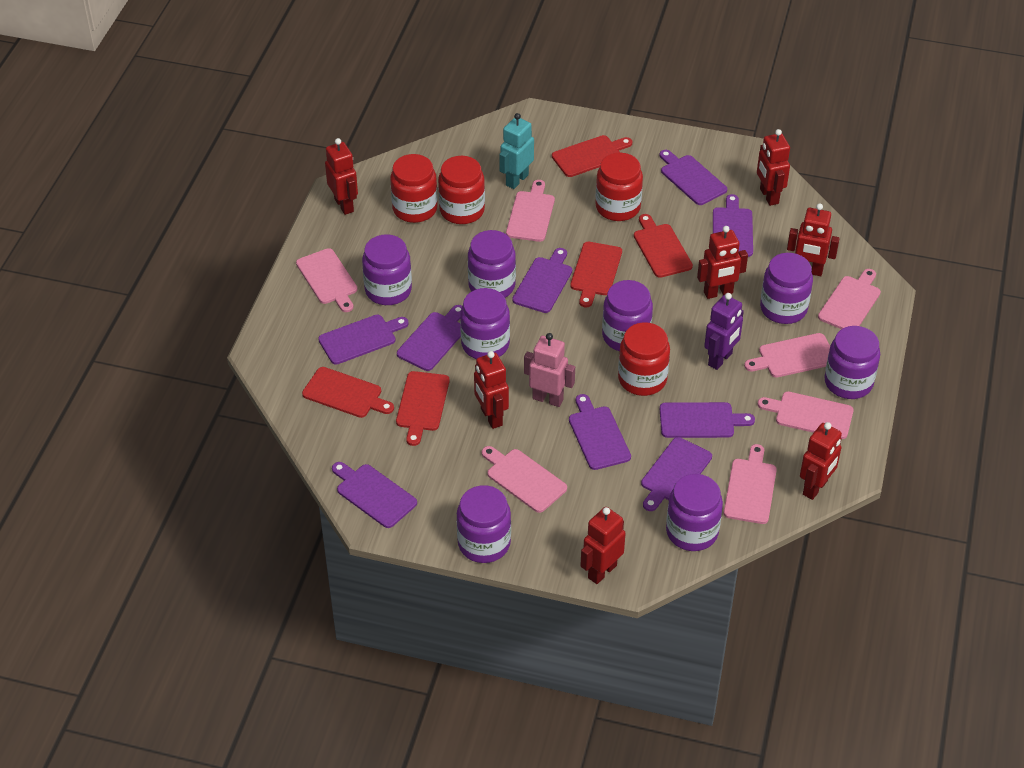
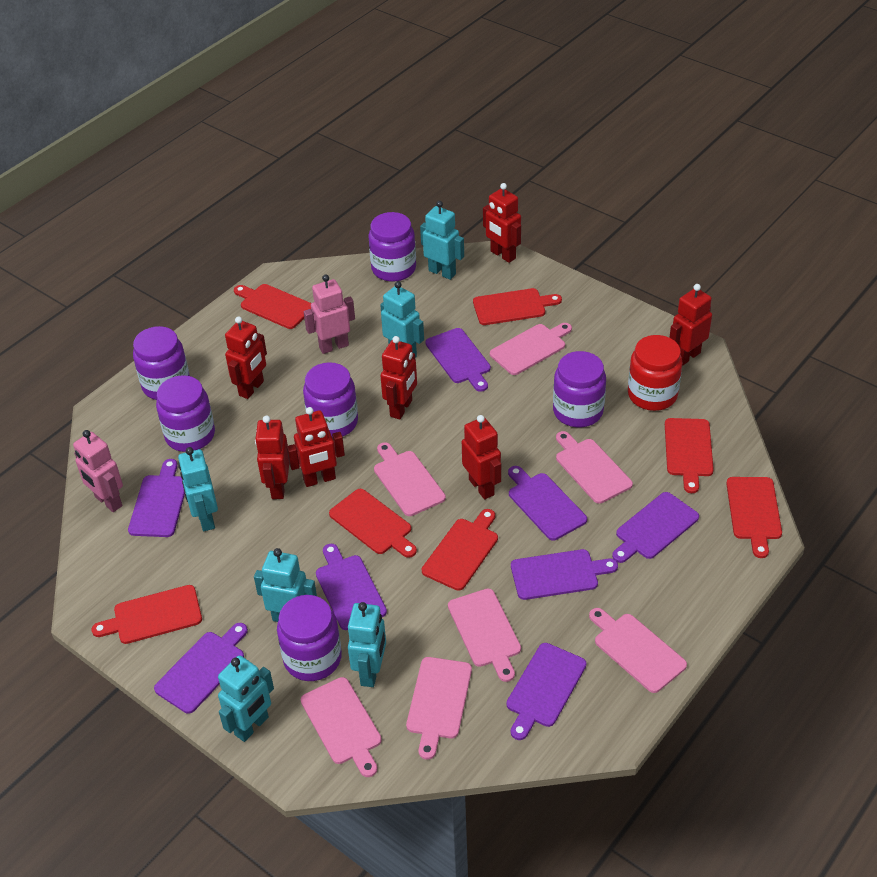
pink robot: 1 -> 2
purple cutting board: 9 -> 8
purple jar: 8 -> 6
purple robot: 1 -> 0
red cutting board: 5 -> 7
red jar: 4 -> 1
turquoise robot: 1 -> 6

